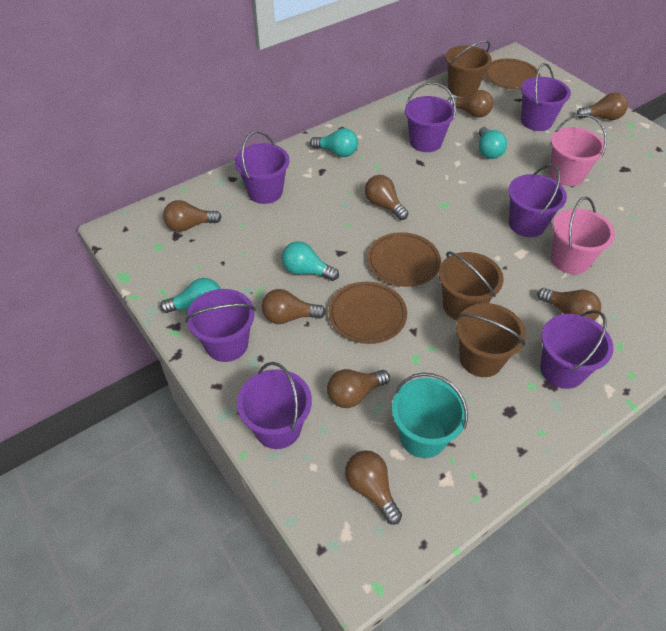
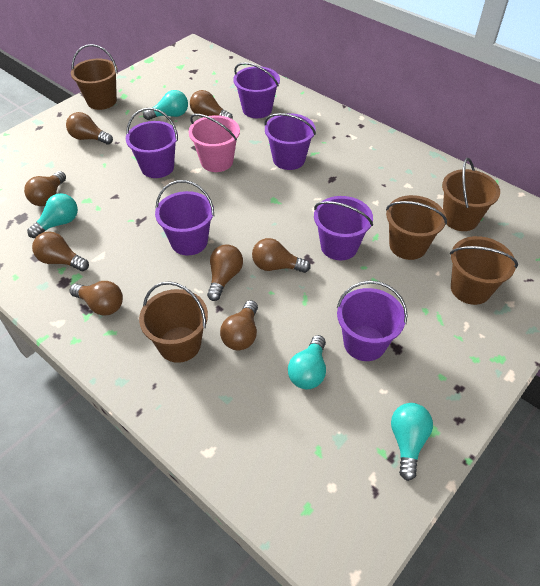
brown bucket: 3 -> 5
brown plate: 3 -> 0
pink bucket: 2 -> 1
purple bucket: 7 -> 6
turquoise bucket: 1 -> 0

